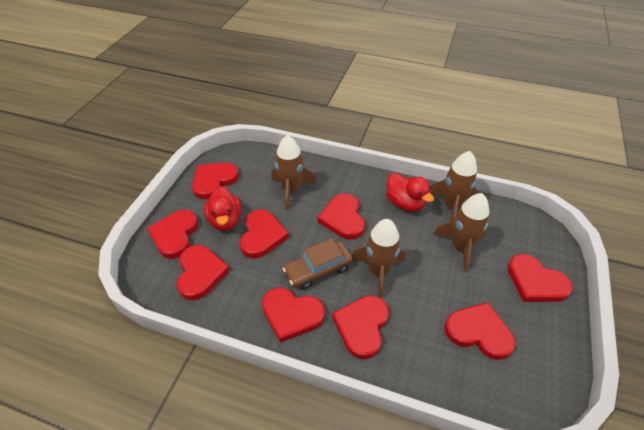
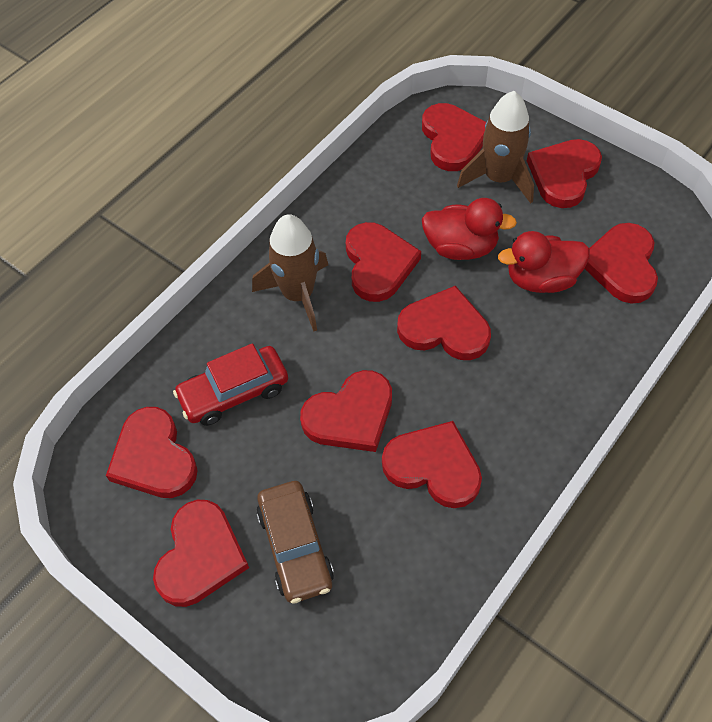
brown rocket: 4 -> 2
red car: 0 -> 1

